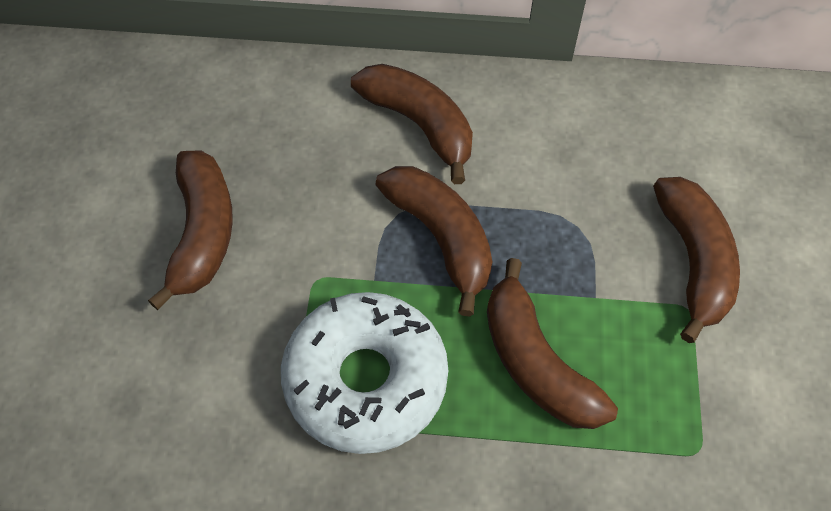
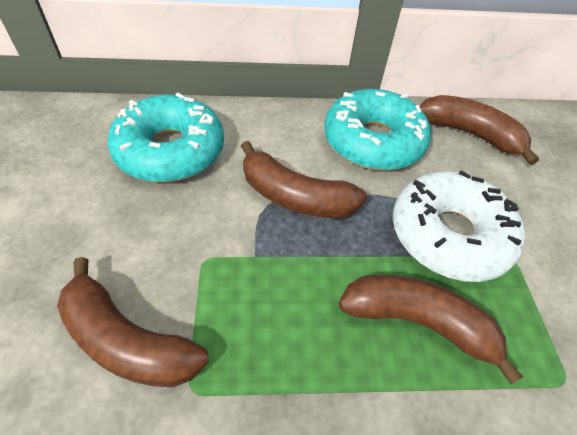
brown banana: 5 -> 4
turquoise donut: 0 -> 2

